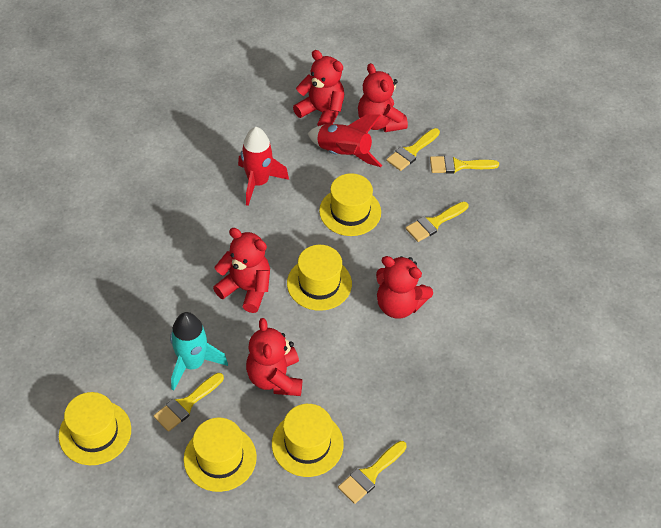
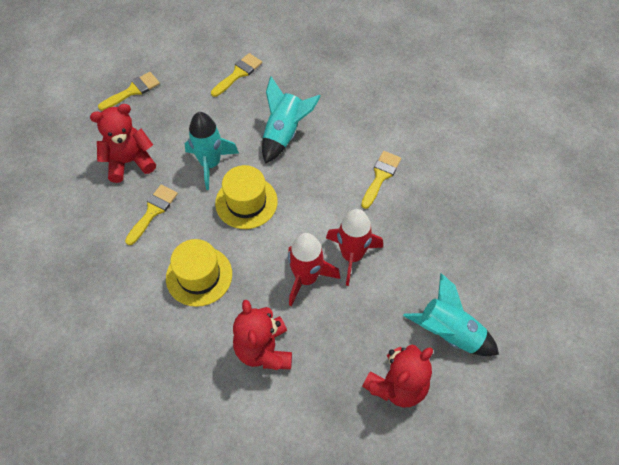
red teddy bear: 5 -> 3
turquoise rocket: 1 -> 3
yellow brush: 5 -> 4
yellow hat: 5 -> 2

